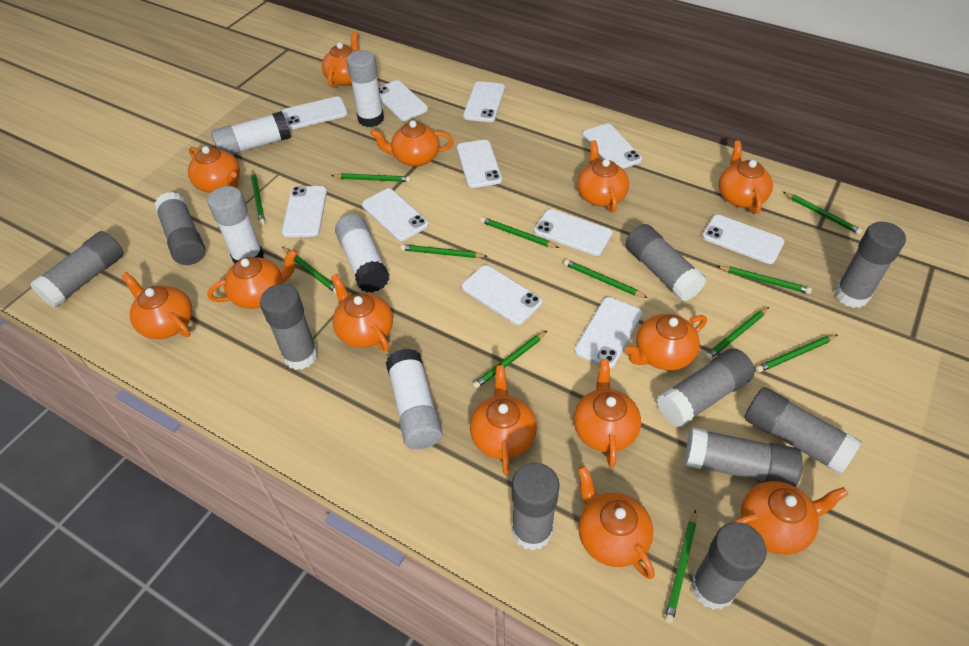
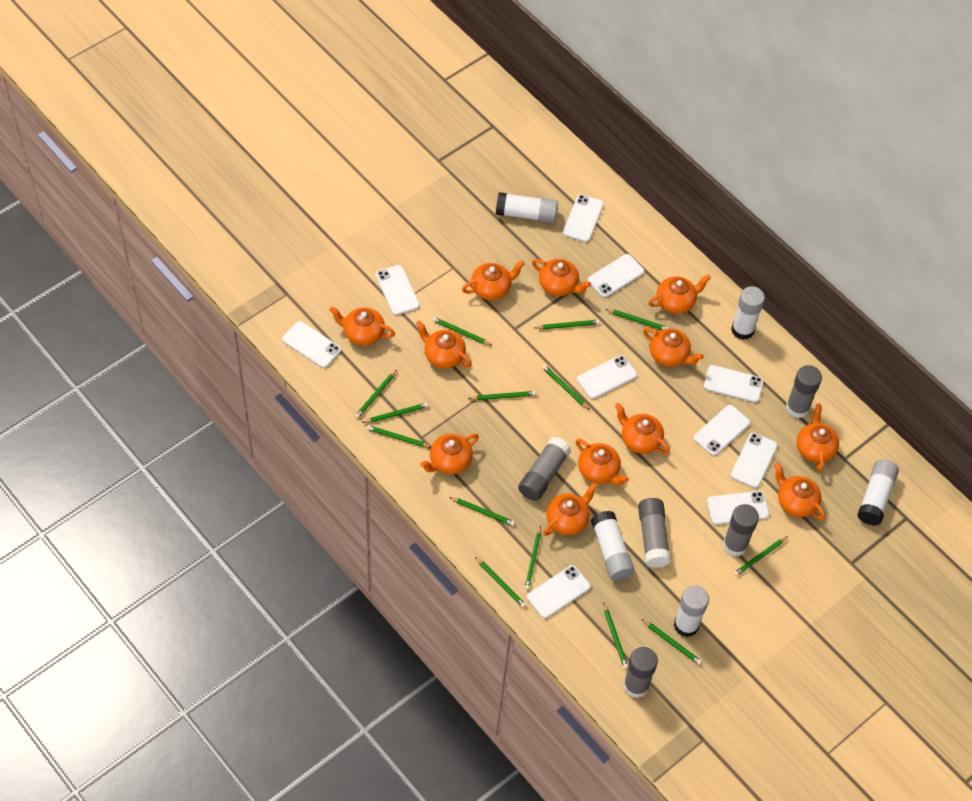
green pencil: 12 -> 14
grey glue stick: 10 -> 5
orange teapot: 13 -> 12
white phone: 11 -> 10

